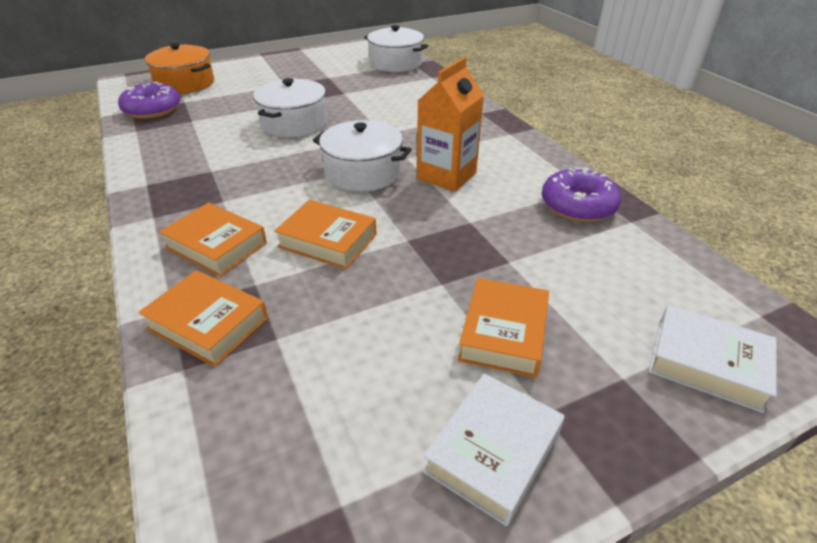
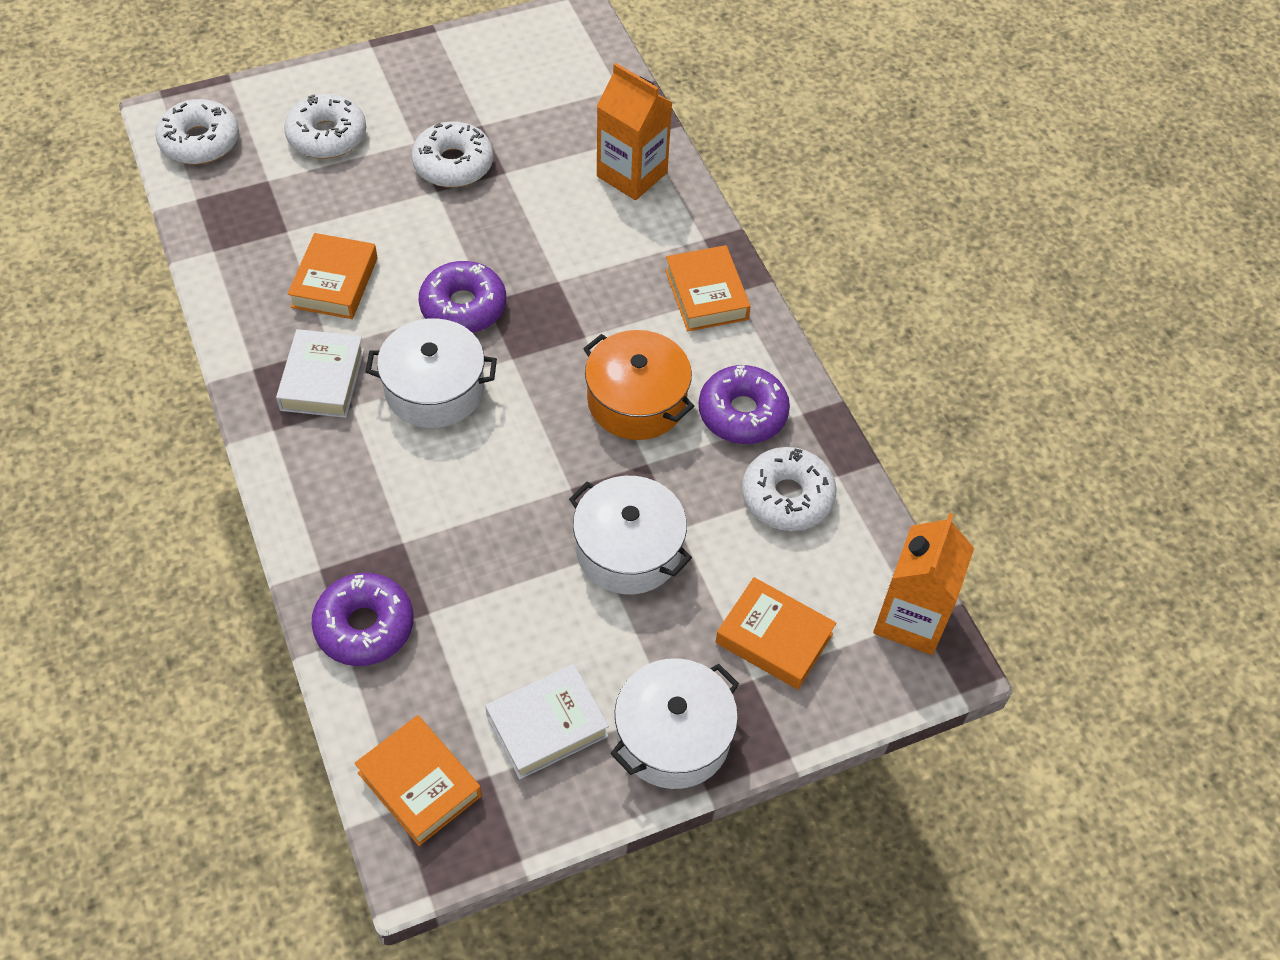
orange carton: 1 -> 2
purple donut: 2 -> 3
white donut: 0 -> 4

